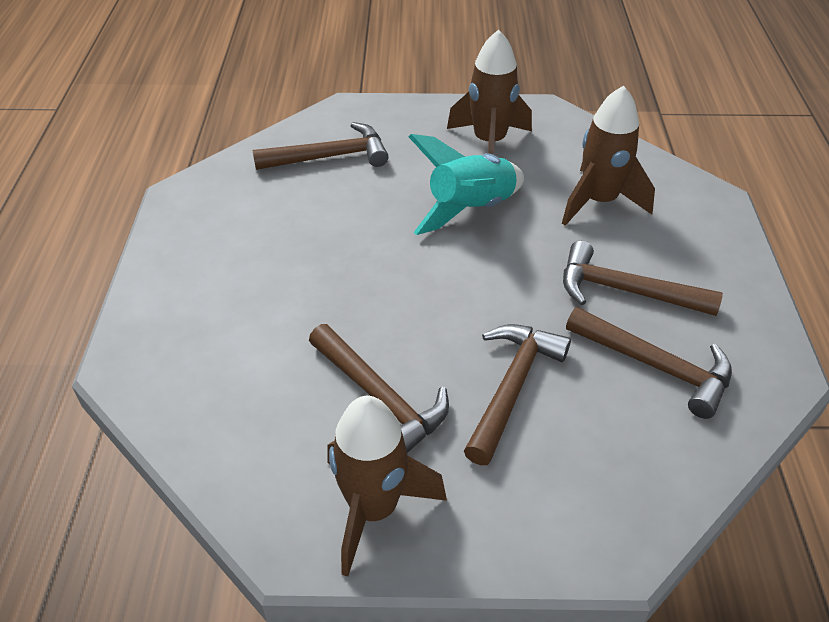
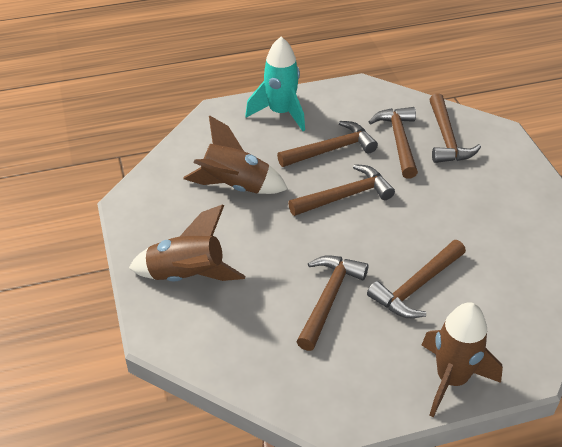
brown hammer: 5 -> 6

